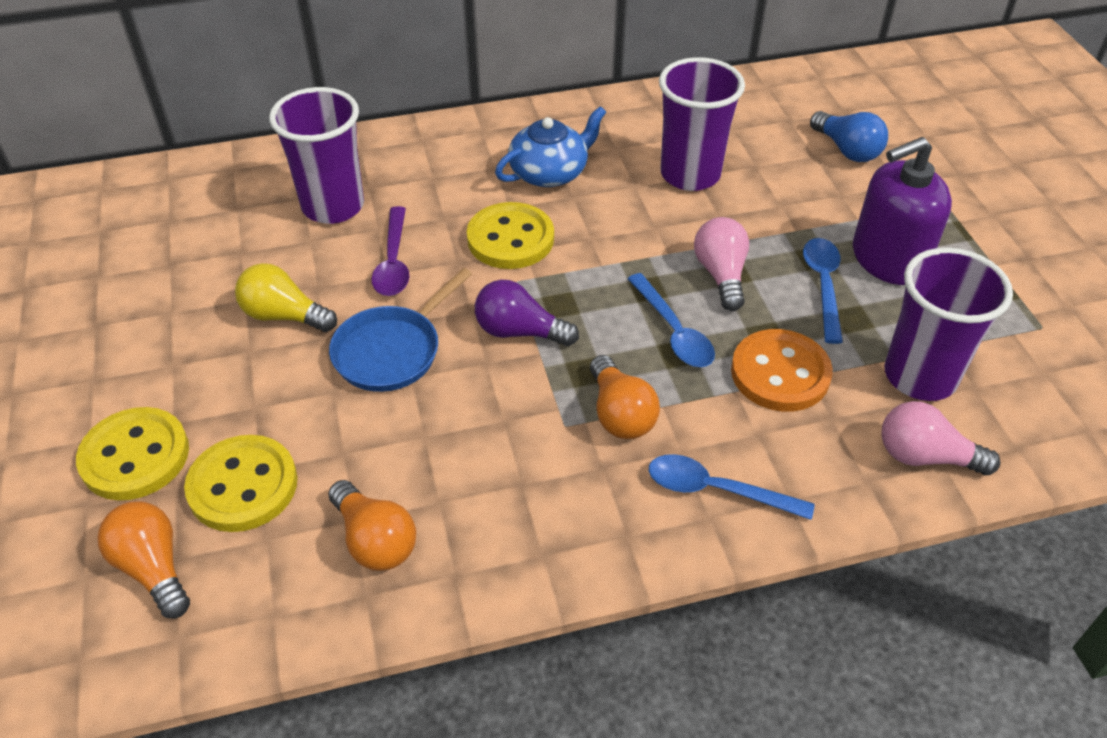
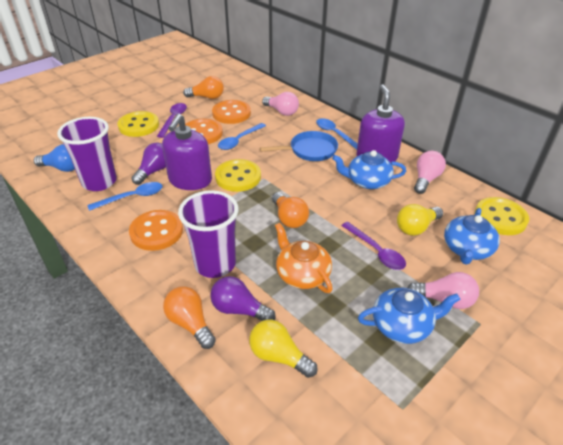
blue teapot: 1 -> 3
orange button: 1 -> 3
orange teapot: 0 -> 1
pink light bulb: 2 -> 3
purple cup: 3 -> 2
purple light bulb: 1 -> 2
purple soap dispenser: 1 -> 2
purple spoon: 1 -> 2
yellow light bulb: 1 -> 2

